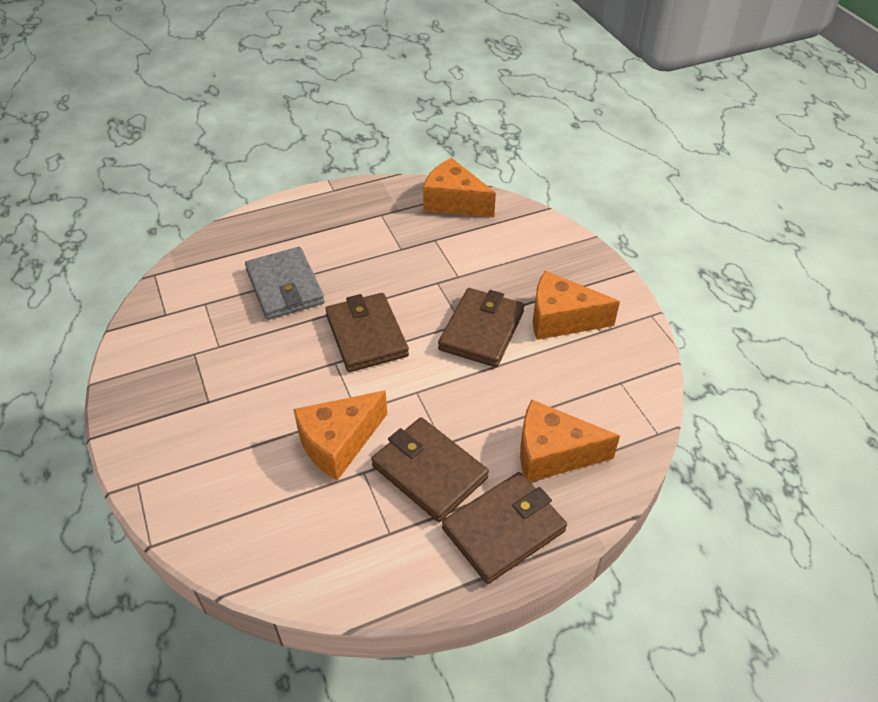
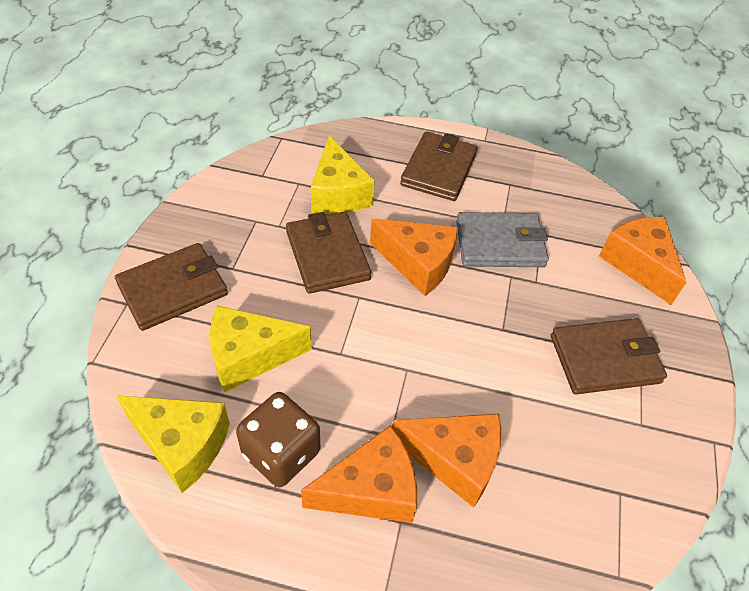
brown dice: 0 -> 1
yellow cheese: 0 -> 3

